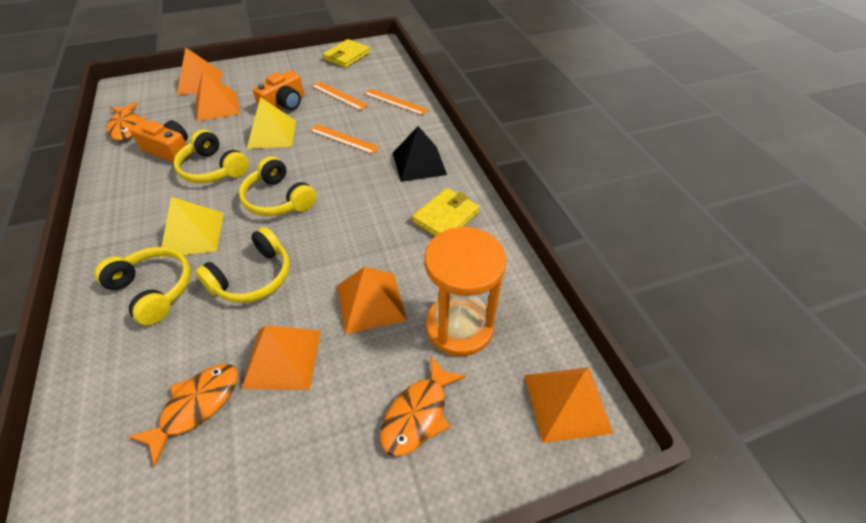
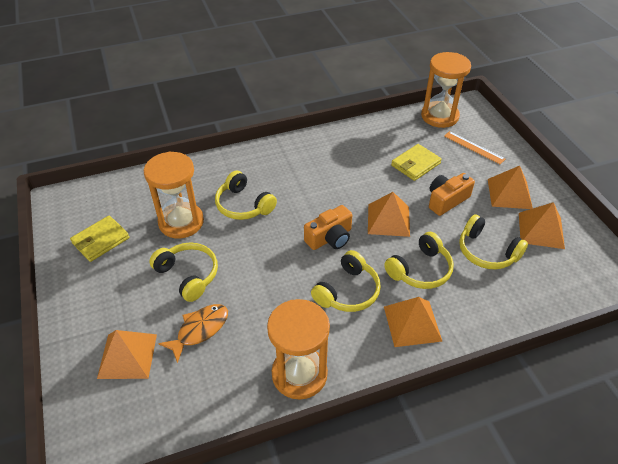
black pyramid: 1 -> 0
orange fish: 3 -> 1
orange hourglass: 1 -> 3
orange ruler: 3 -> 1
yellow headphones: 4 -> 5
yellow pyramid: 2 -> 0

